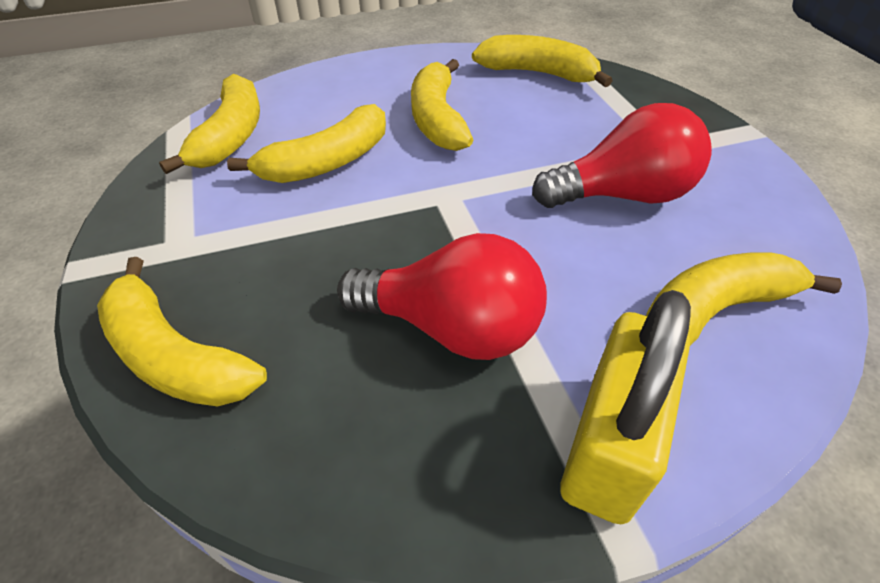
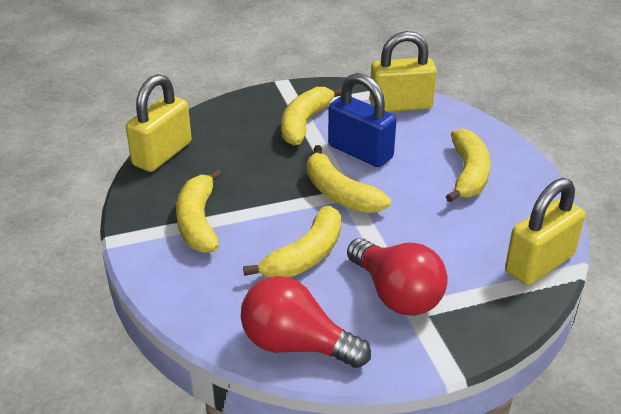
blue padlock: 0 -> 1
yellow banana: 6 -> 5
yellow padlock: 1 -> 3

